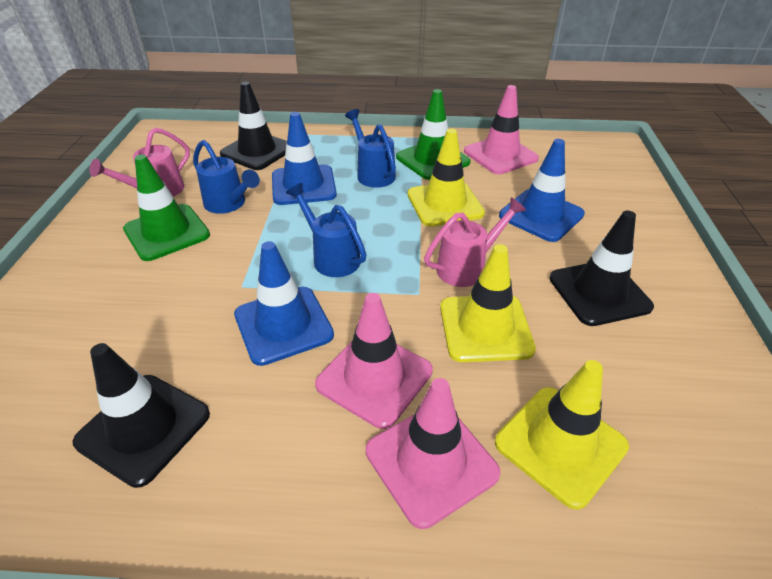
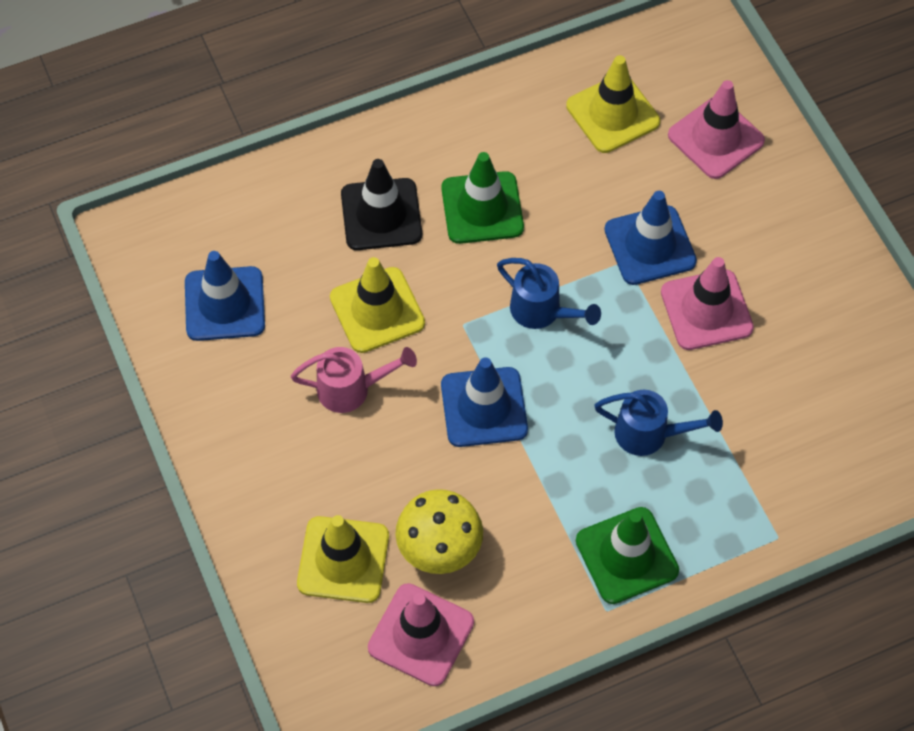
black traffic cone: 3 -> 1
blue watering can: 3 -> 2
pink watering can: 2 -> 1
yellow mushroom: 0 -> 1

